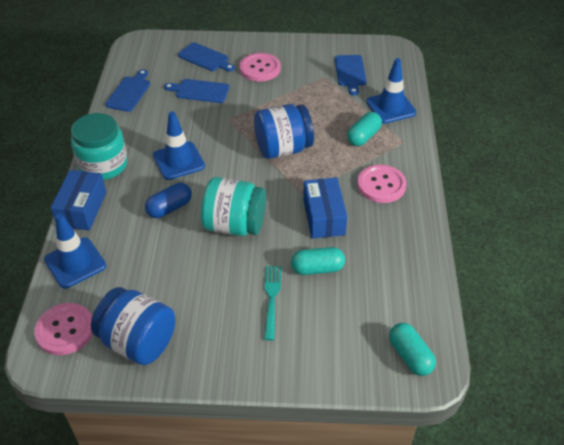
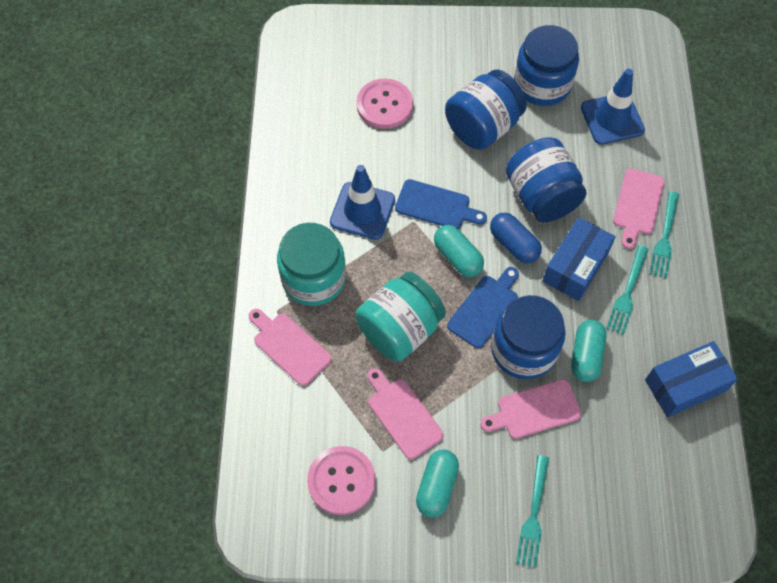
blue cutting board: 4 -> 2
blue jar: 2 -> 4
blue traffic cone: 3 -> 2
pink button: 3 -> 2
pink cutting board: 0 -> 4
turquoise fork: 1 -> 3

